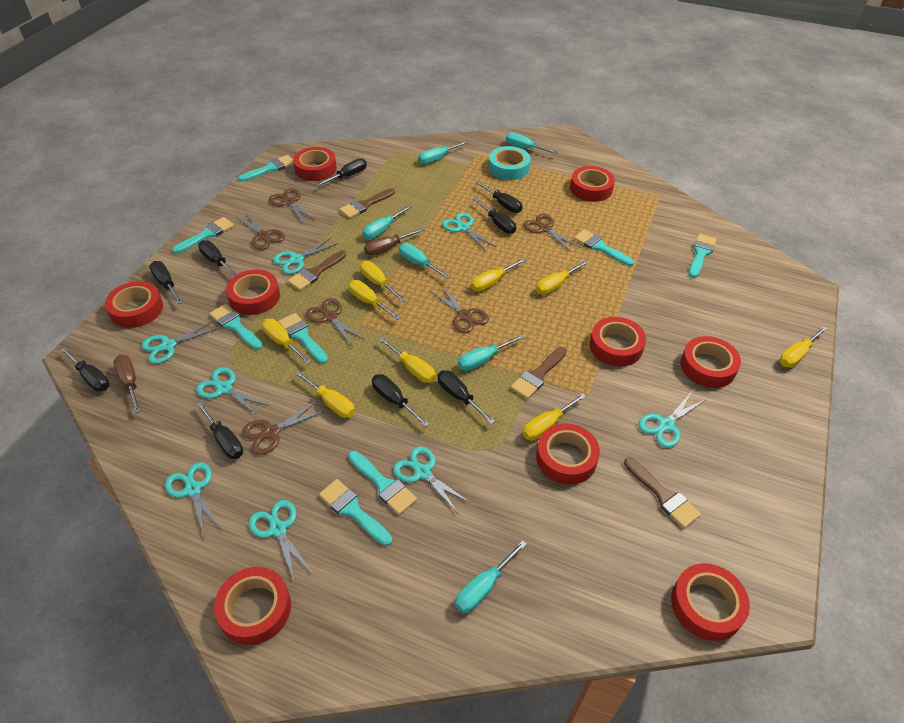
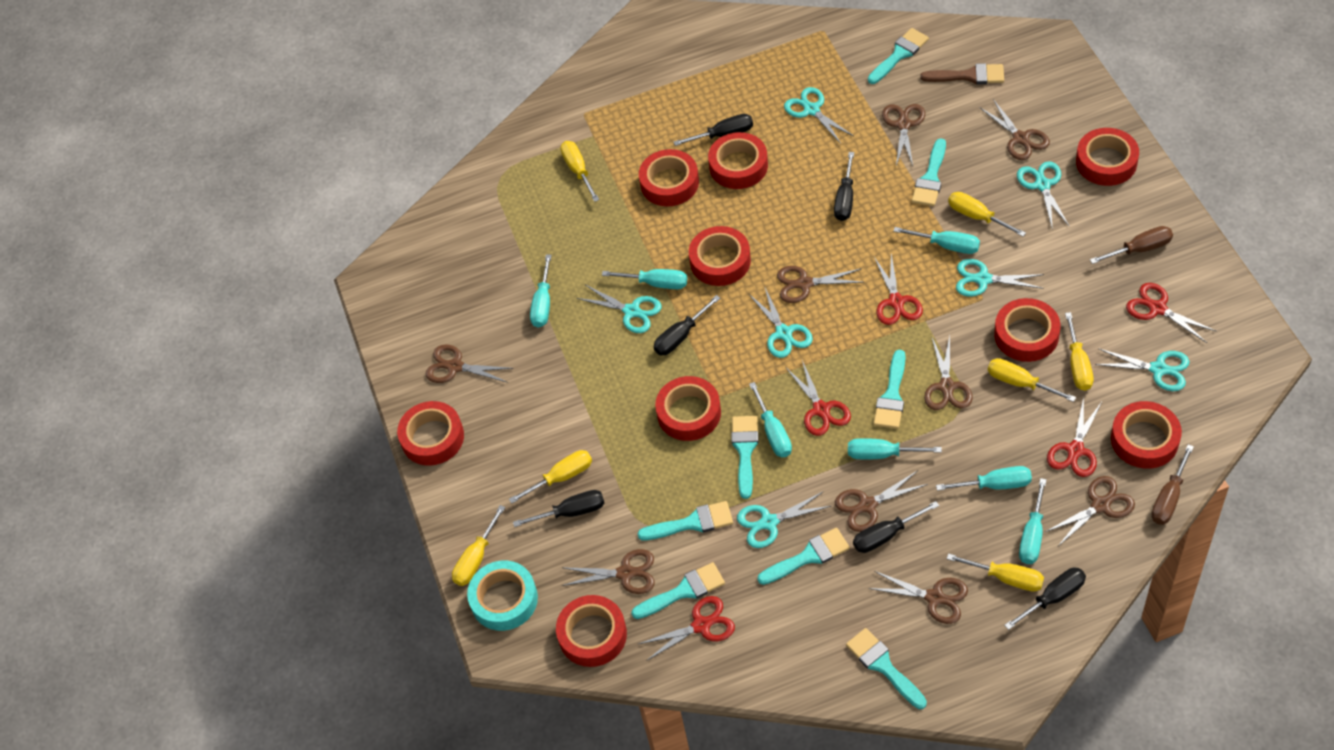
black screwdriver: 9 -> 6
brown brush: 4 -> 1
brown scissors: 6 -> 9
red scissors: 0 -> 5
turquoise scissors: 8 -> 7
turquoise screwdriver: 6 -> 7
yellow screwdriver: 9 -> 7

